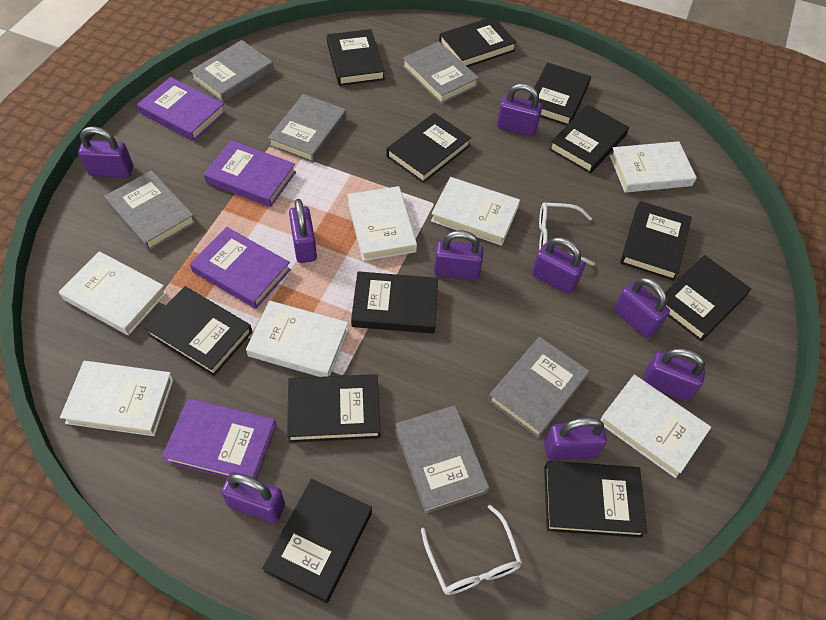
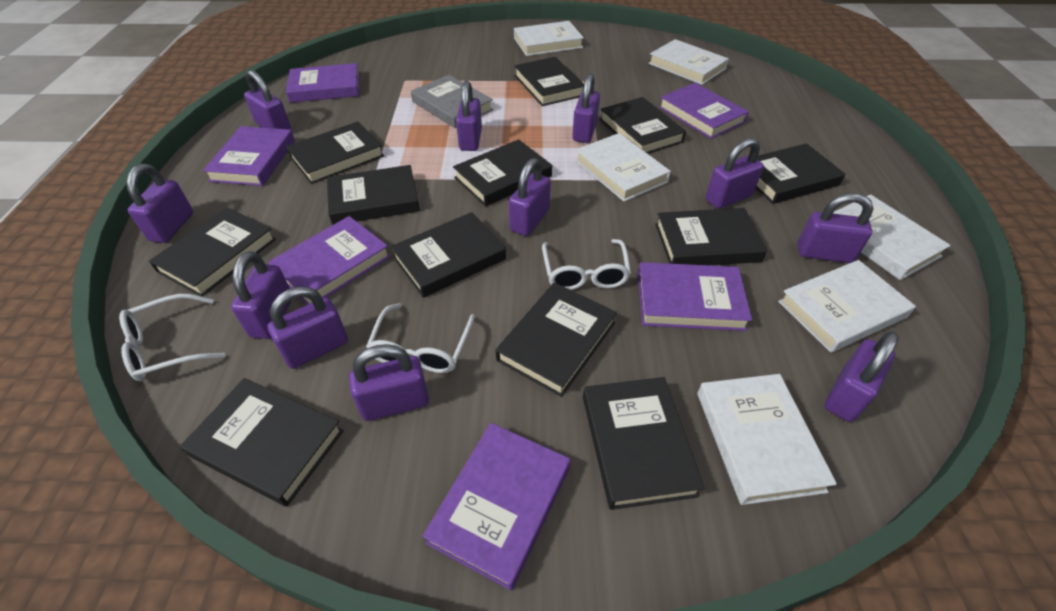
grey book: 6 -> 1
purple book: 4 -> 6
purple padlock: 9 -> 11
white book: 7 -> 6
white glasses: 2 -> 3

